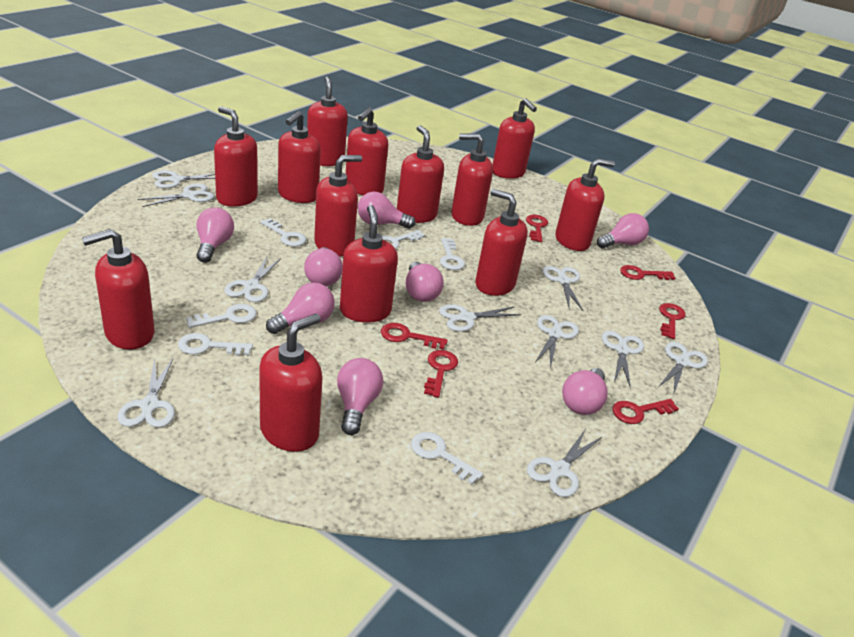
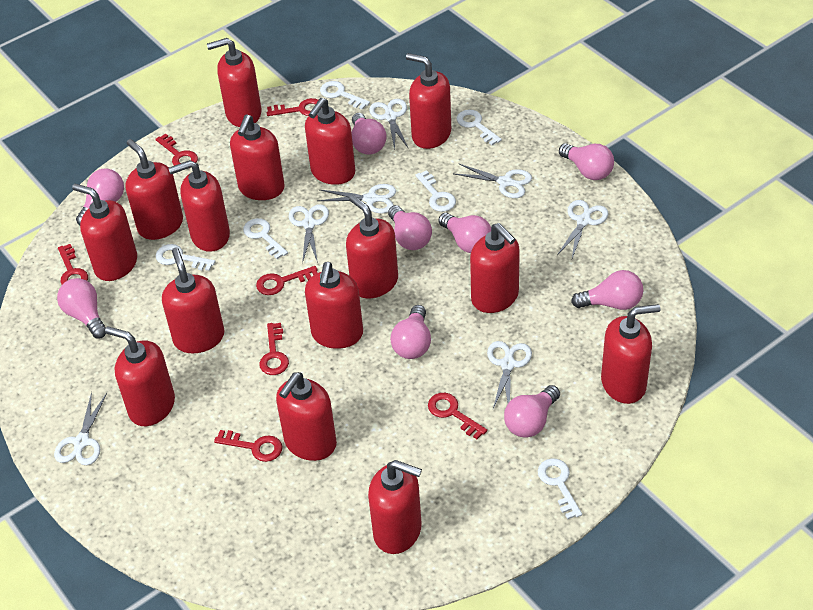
pink light bulb: 8 -> 9
red key: 6 -> 7
red soap dispenser: 13 -> 15
white scissors: 10 -> 7

